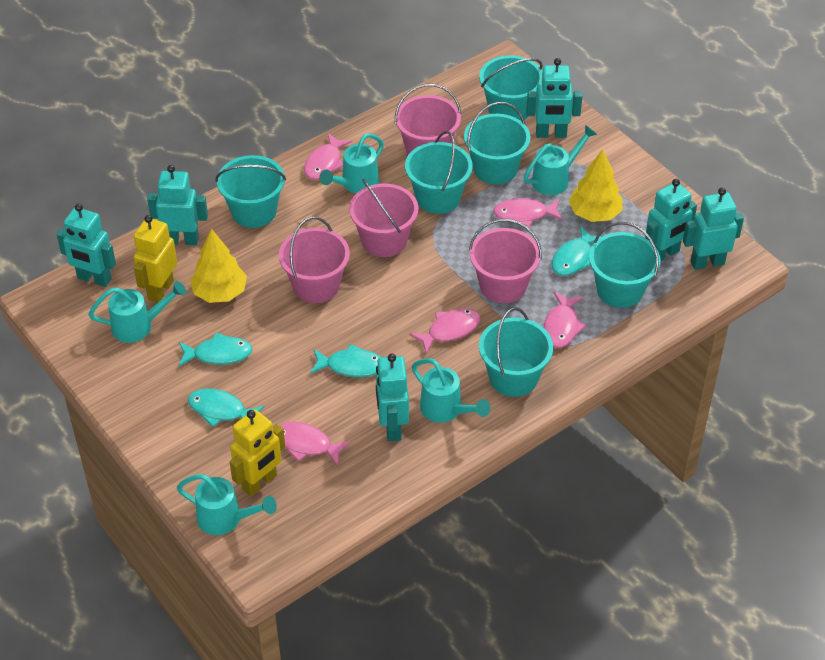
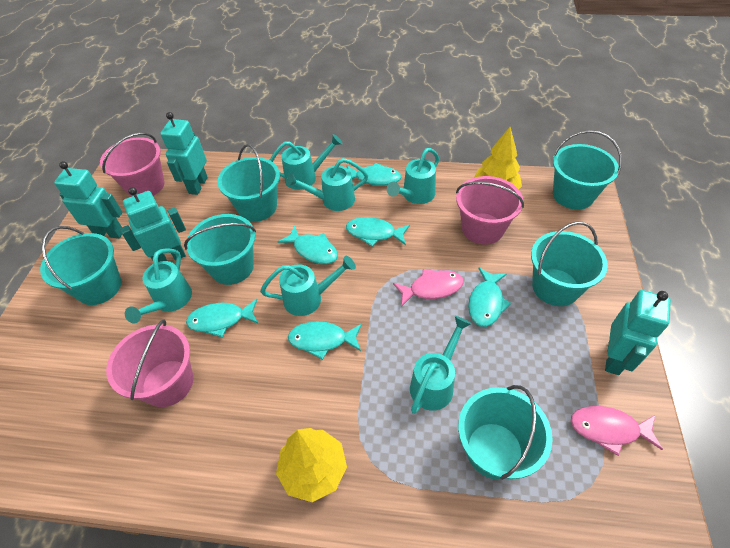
pink bucket: 4 -> 3
pink fish: 5 -> 2
turquoise fish: 4 -> 6
turquoise robot: 6 -> 4
turquoise watering can: 5 -> 6
yellow robot: 2 -> 0

